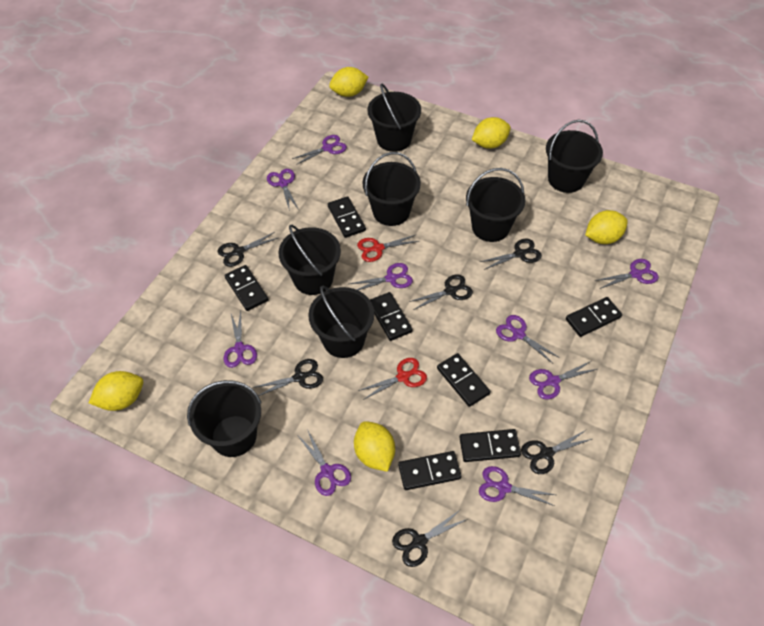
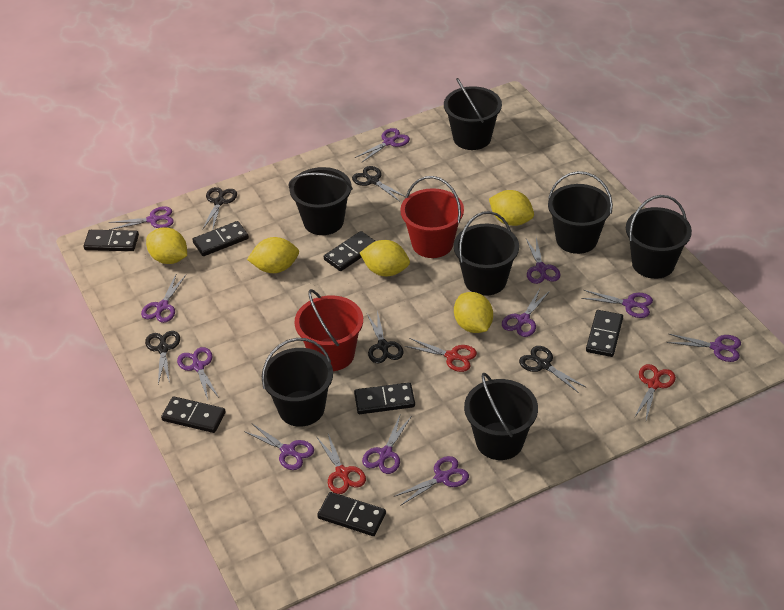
black scissors: 6 -> 5
purple scissors: 9 -> 11
red bucket: 0 -> 2
red scissors: 2 -> 3

